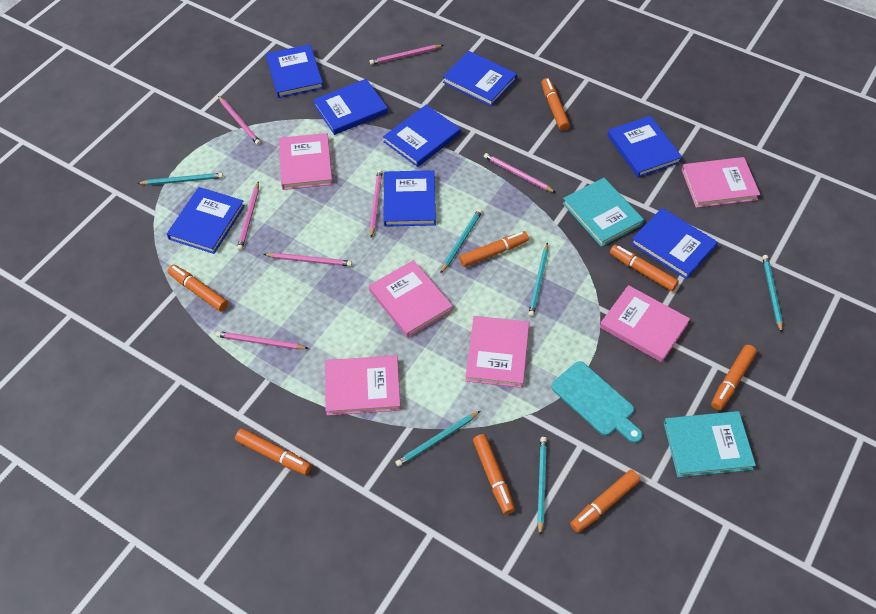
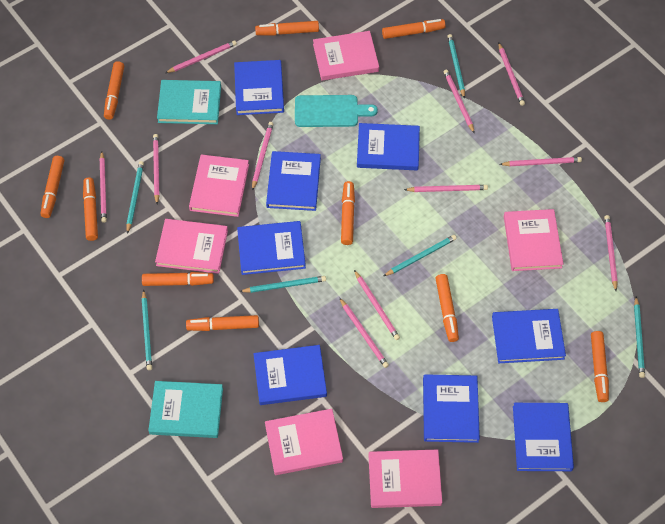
orange marker: 8 -> 10
pink pencil: 7 -> 11

